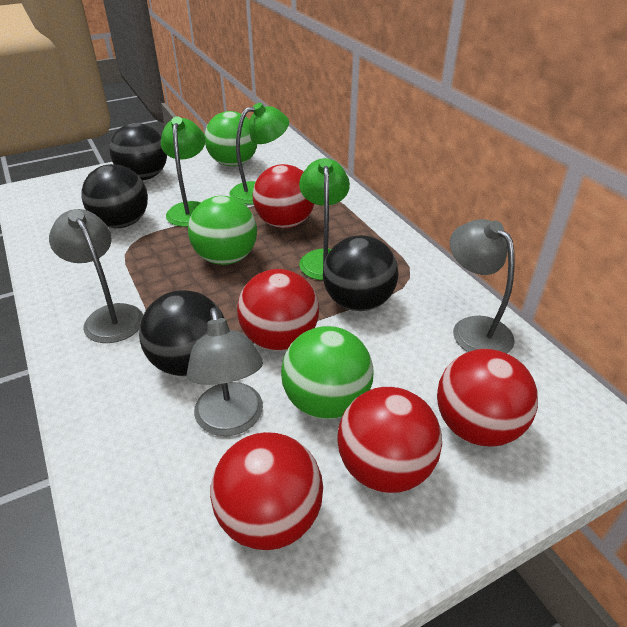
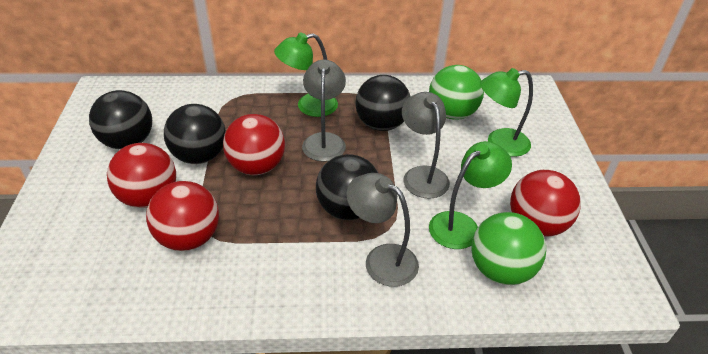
green ball: 3 -> 2
red ball: 5 -> 4

